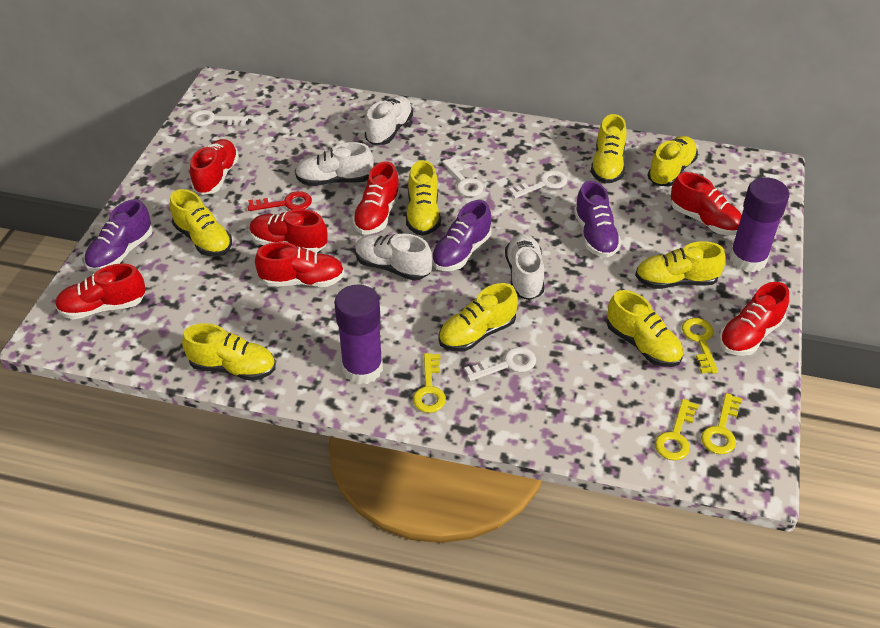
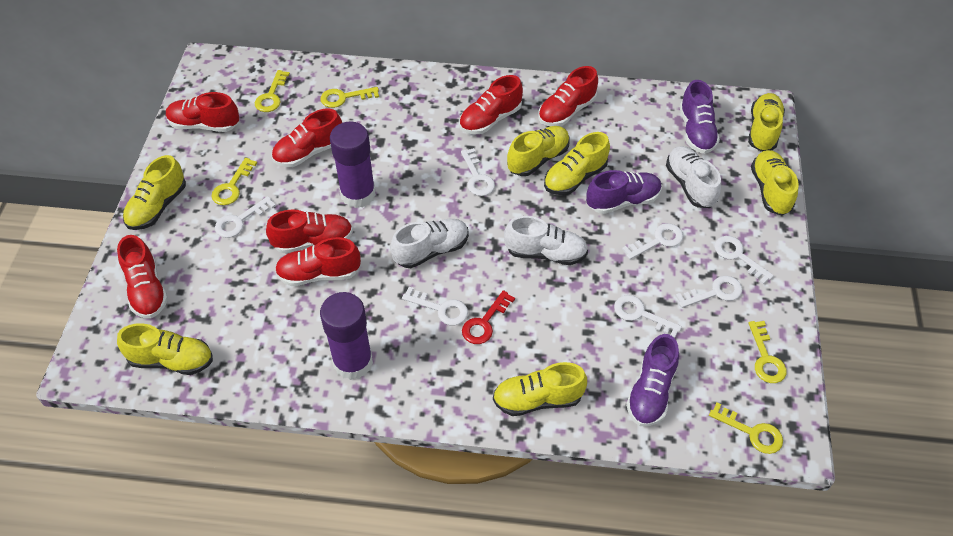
white key: 4 -> 7
white shoe: 4 -> 3
yellow key: 4 -> 5
yellow shoe: 8 -> 7

